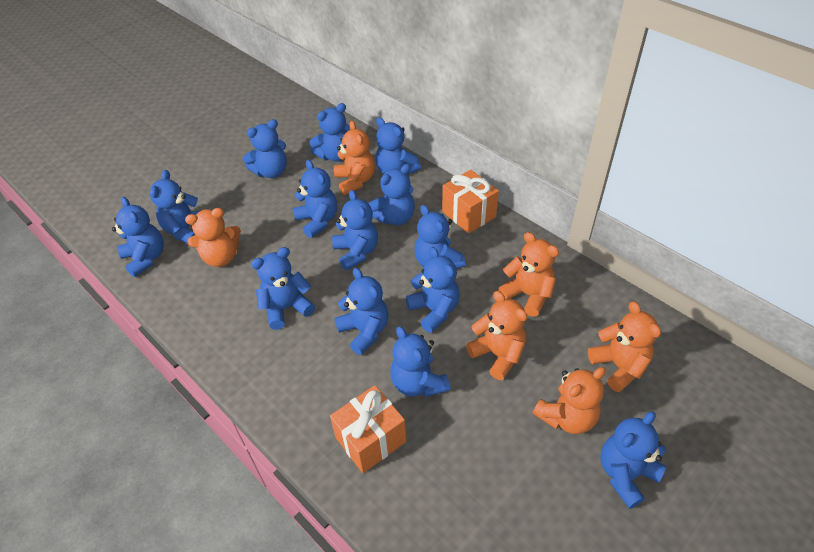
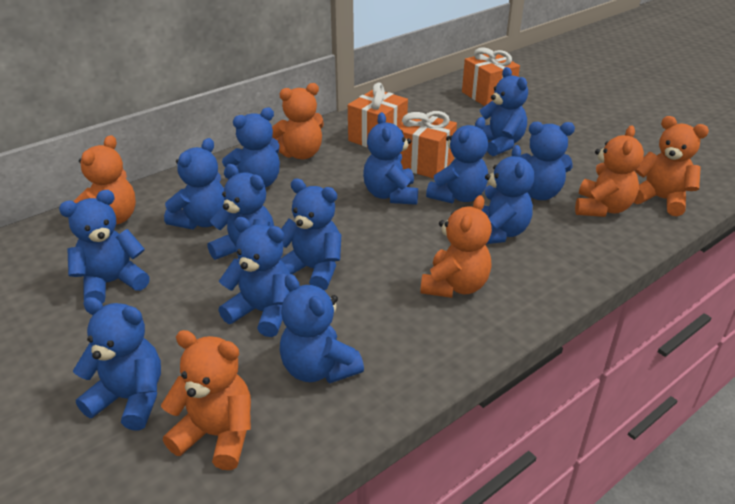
blue teddy bear: 14 -> 13
orange gift: 2 -> 3

